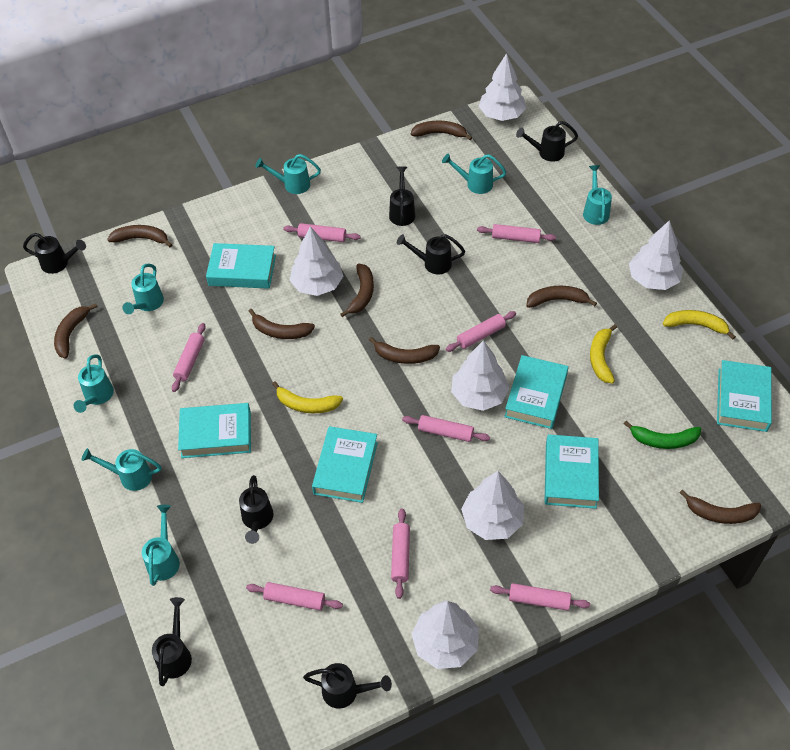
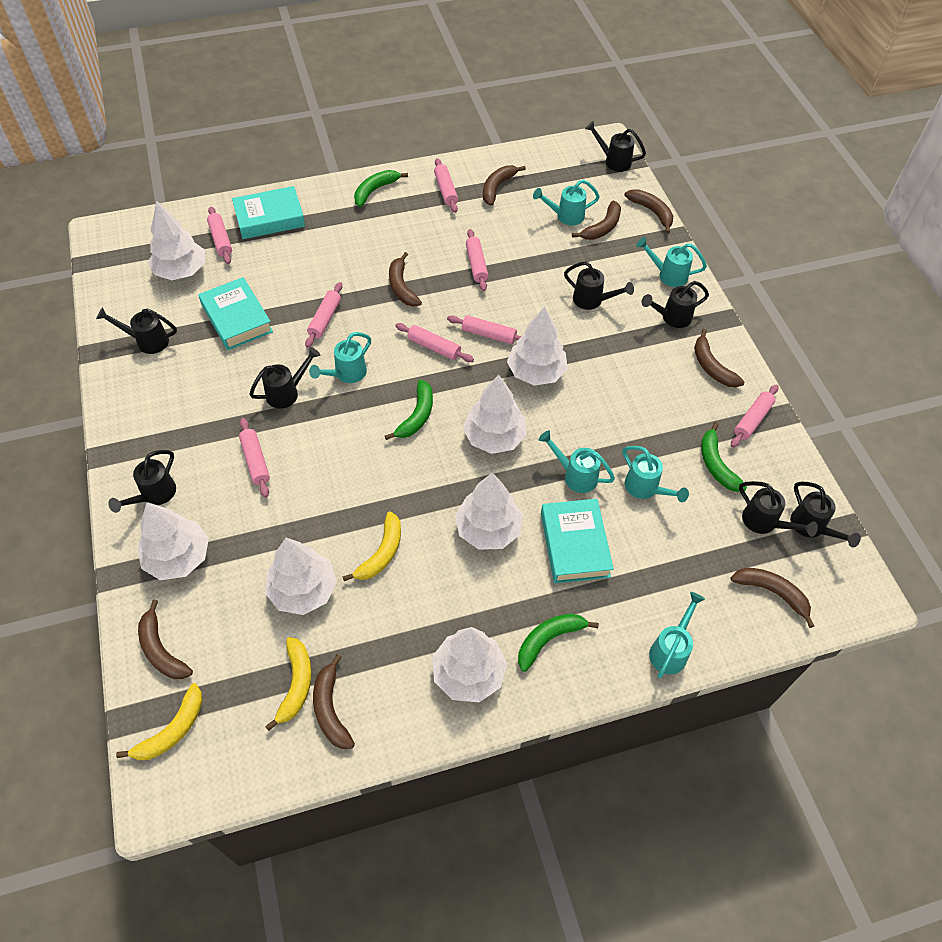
black watering can: 7 -> 8
green banana: 1 -> 4
turquoise book: 6 -> 3
turquoise watering can: 7 -> 6
white tree: 6 -> 7

